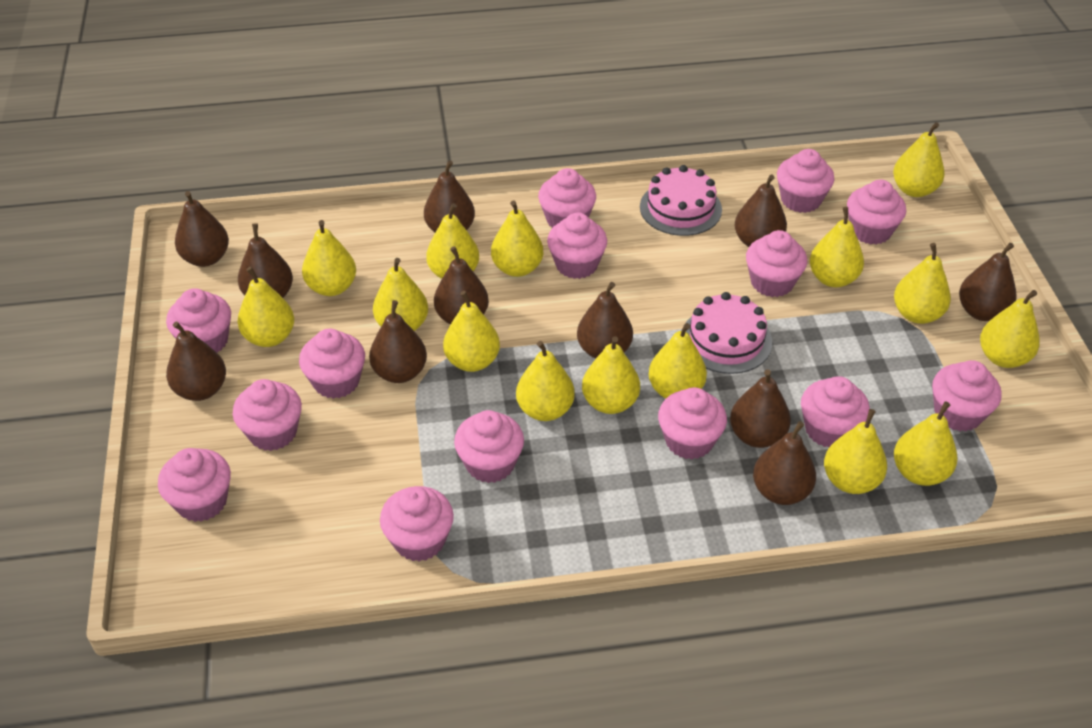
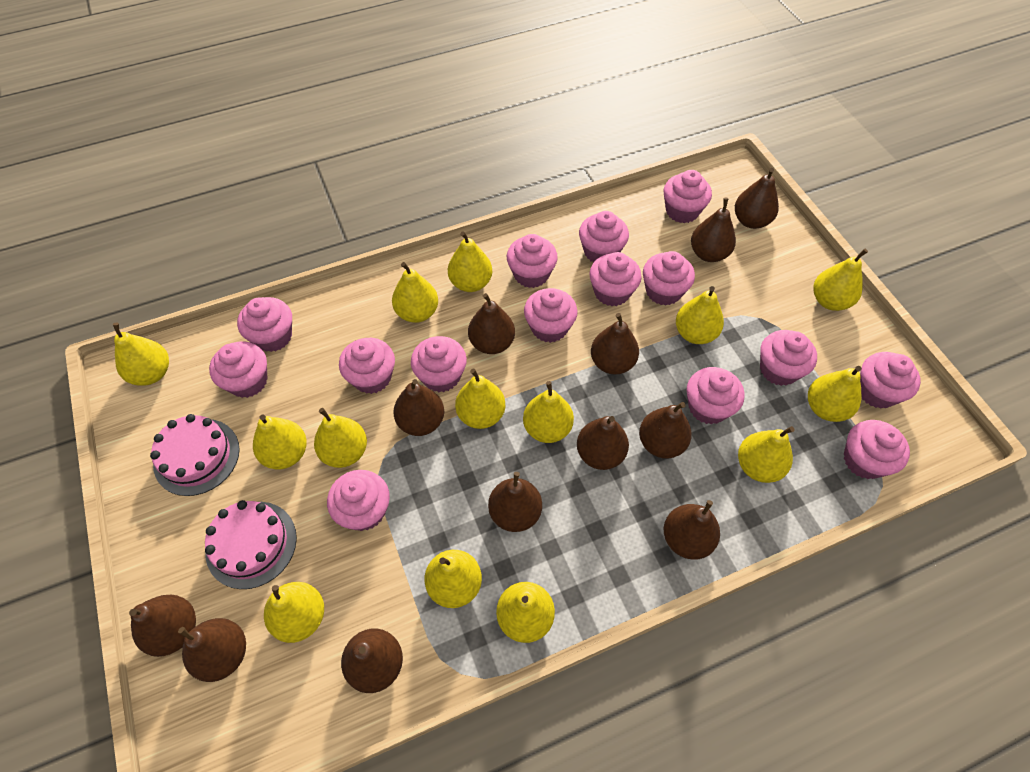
brown pear: 11 -> 12
pink cupcake: 14 -> 15
yellow pear: 15 -> 14

